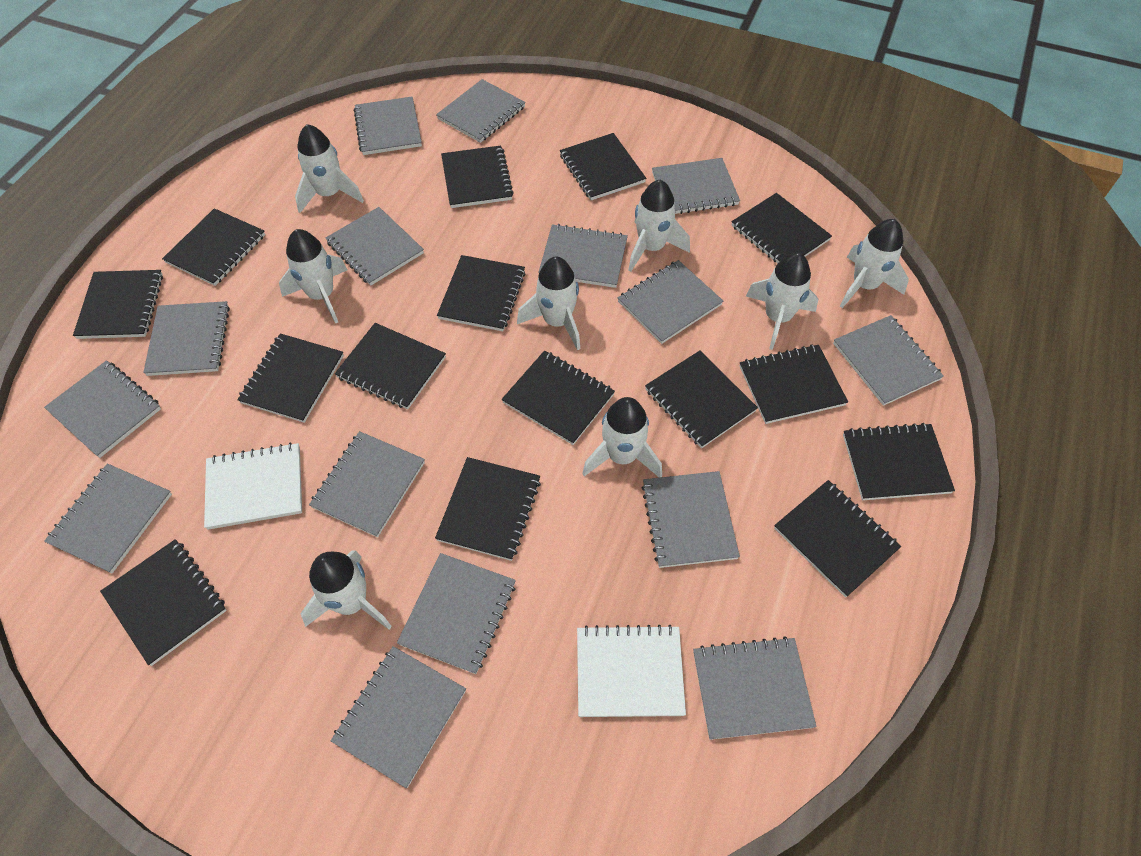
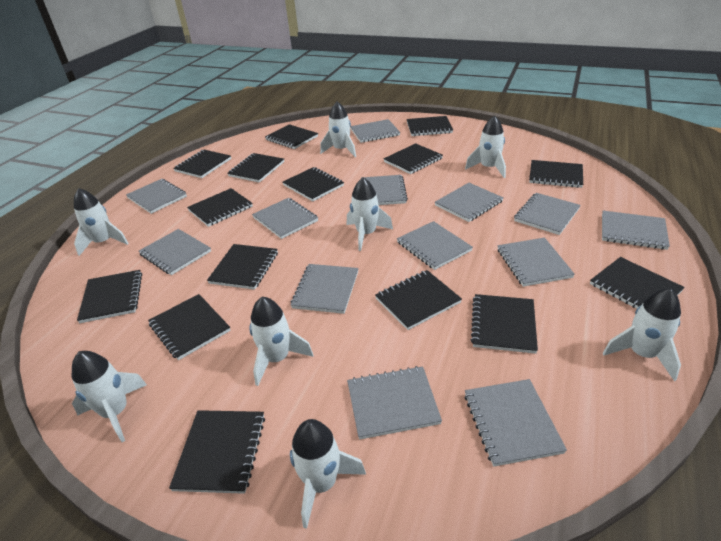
grey notebook: 15 -> 13
white notebook: 2 -> 0

